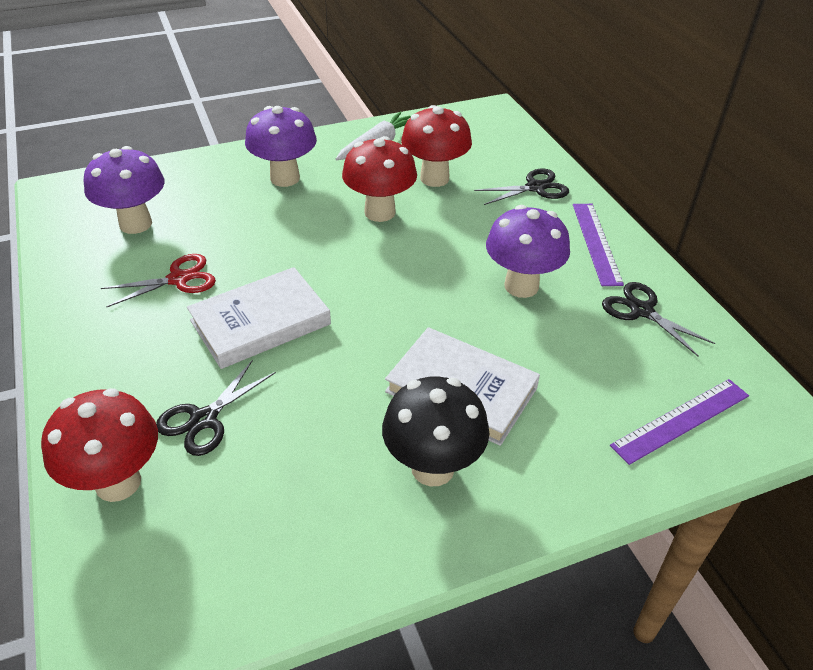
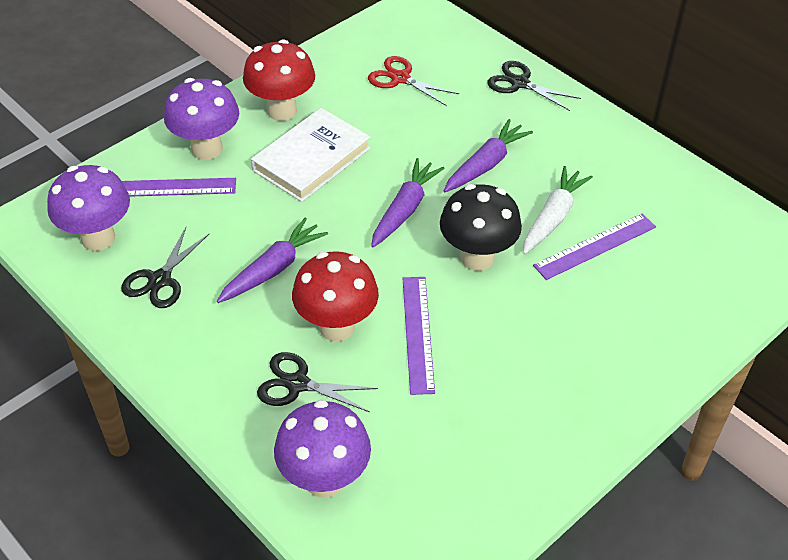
purple carrot: 0 -> 3
purple ruler: 2 -> 3
red mushroom: 3 -> 2
white book: 2 -> 1

